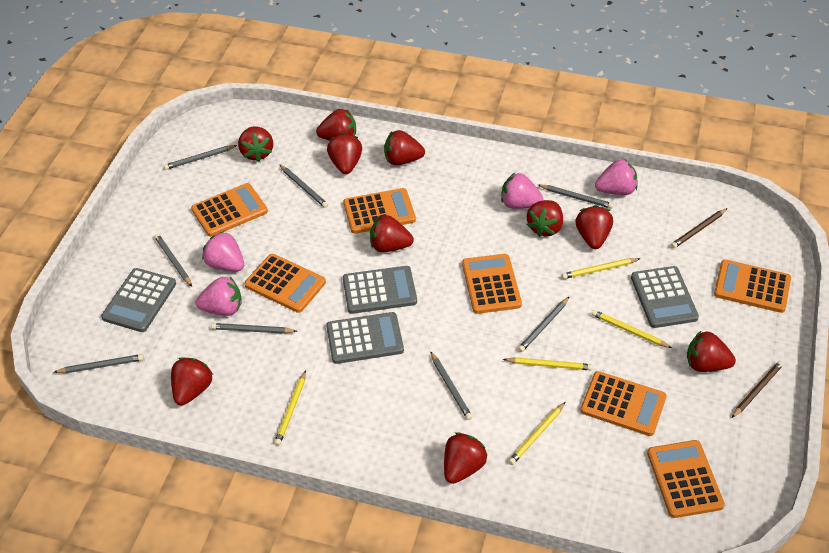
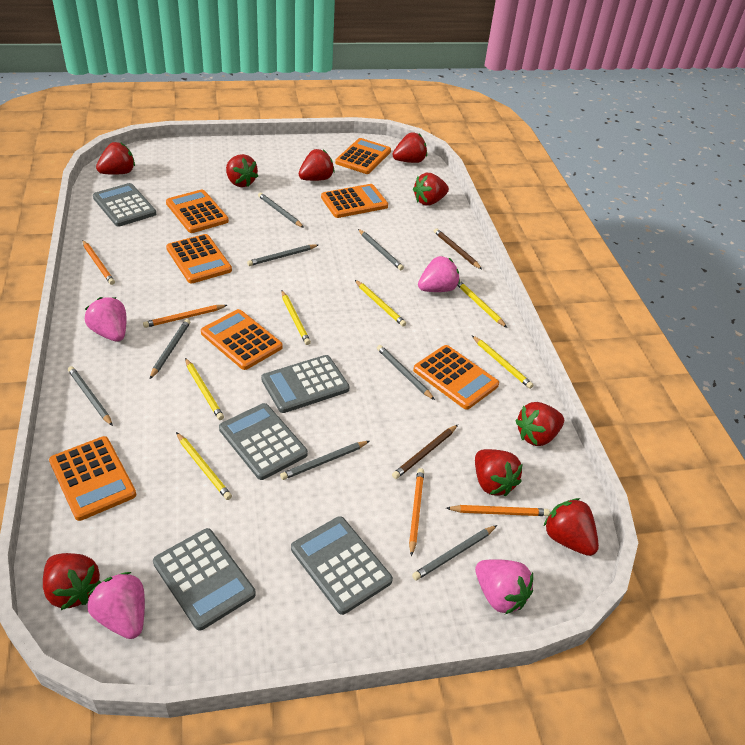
grey calculator: 4 -> 5
orange pencil: 0 -> 4
red strawberry: 10 -> 9
yellow pencil: 5 -> 6

